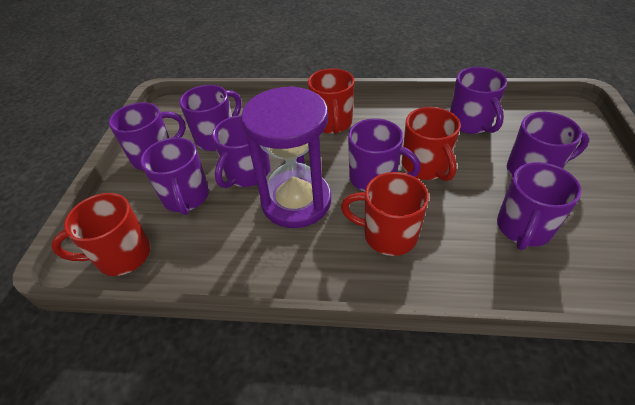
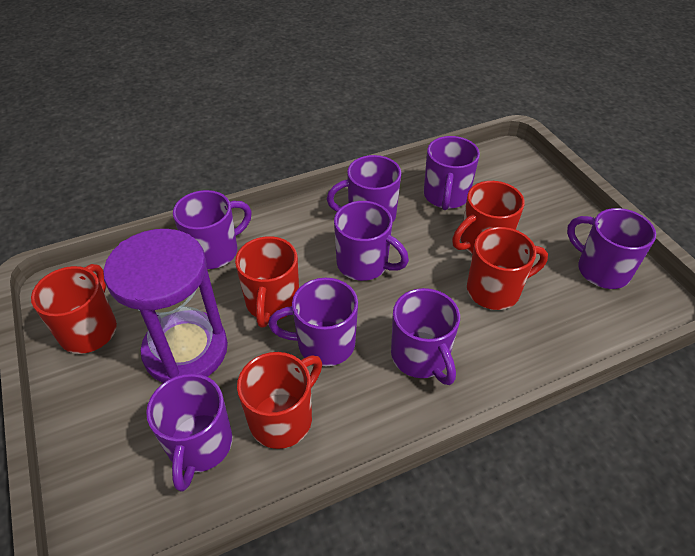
red mug: 4 -> 5

